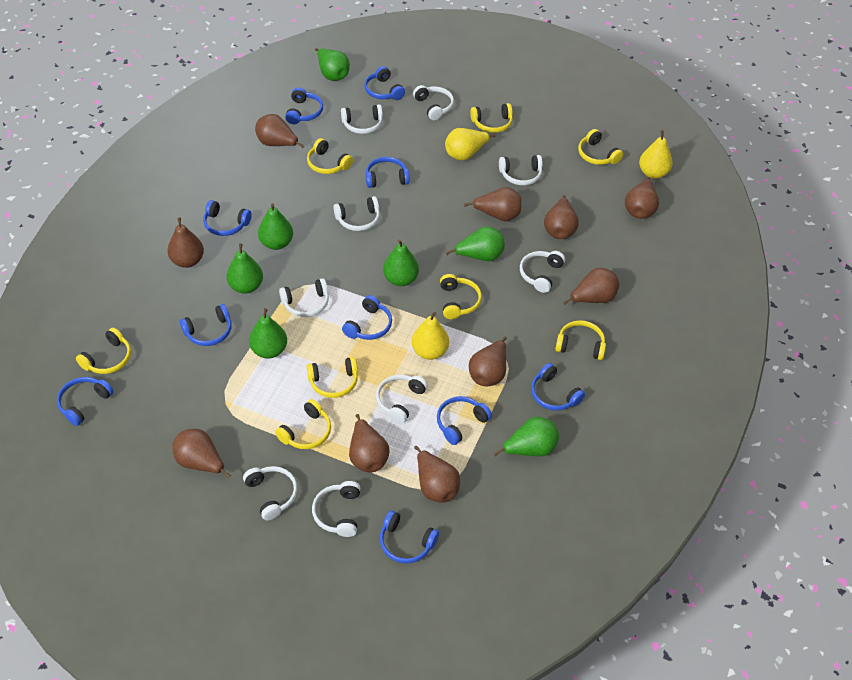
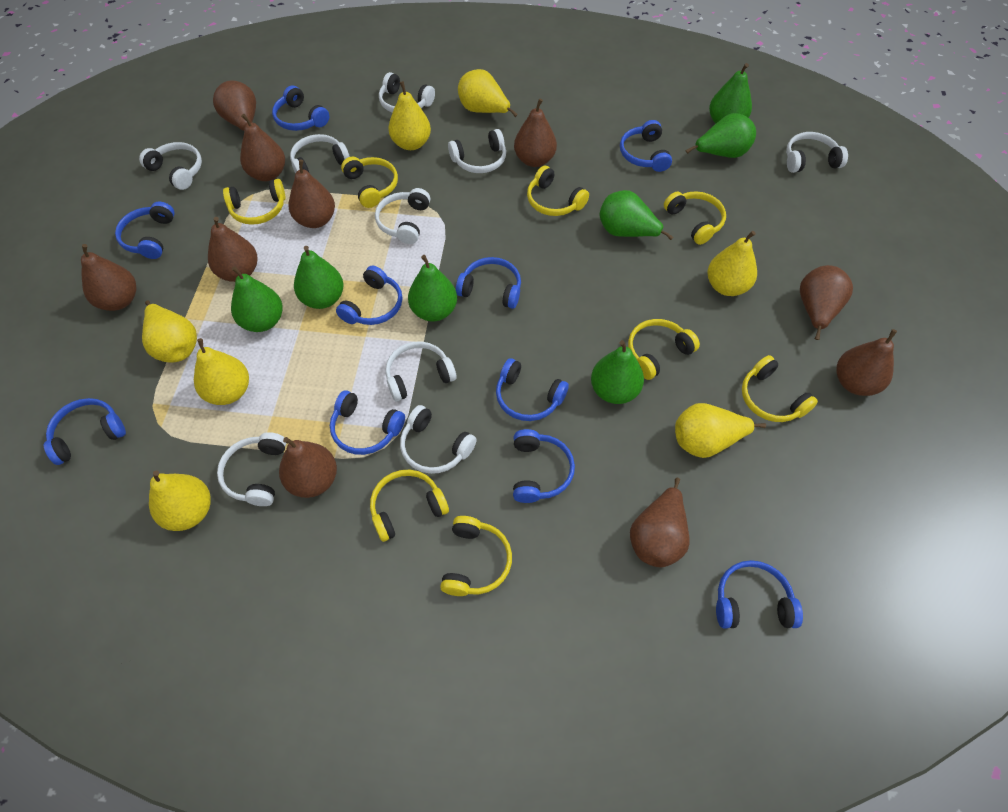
yellow pear: 3 -> 7

